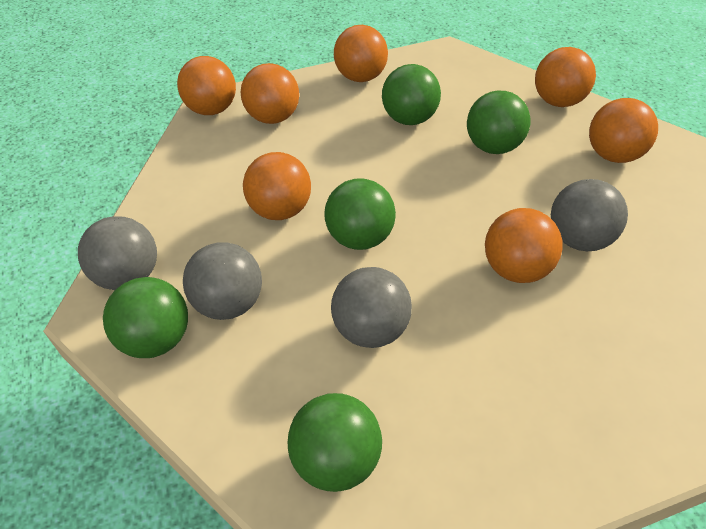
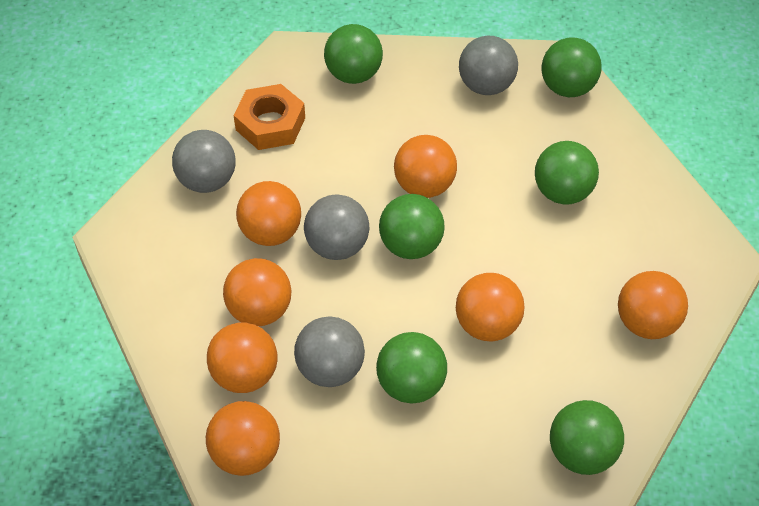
green ball: 5 -> 6
orange nut: 0 -> 1

